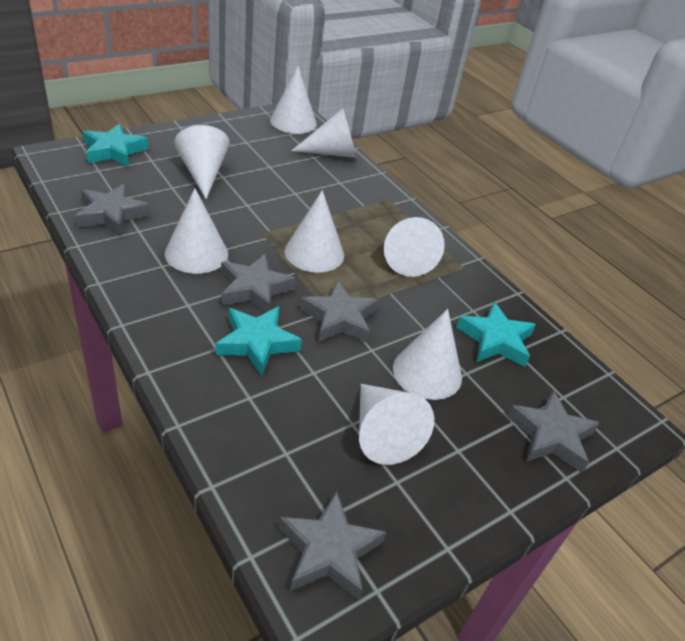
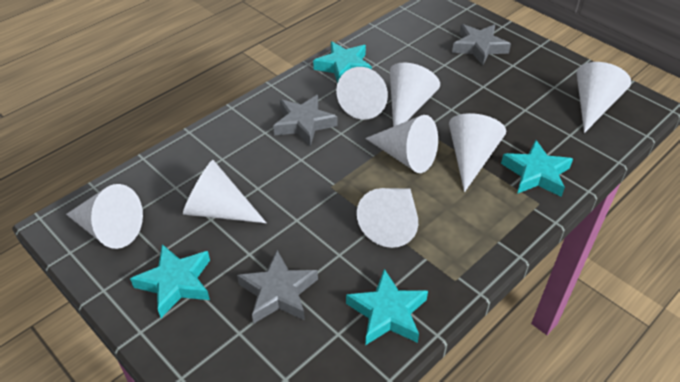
grey star: 5 -> 3
turquoise star: 3 -> 4

